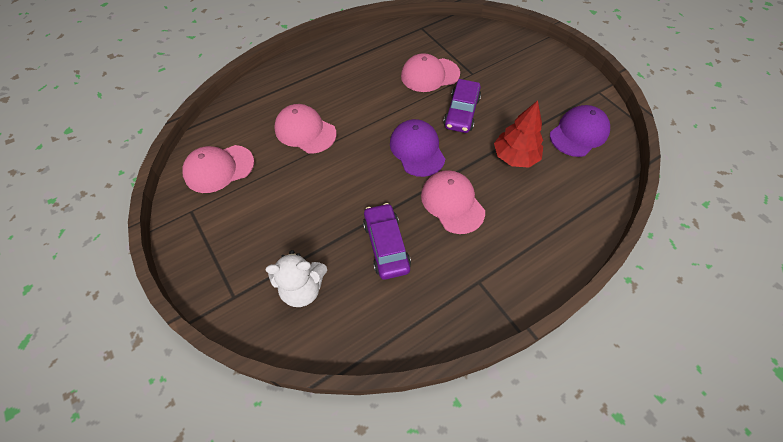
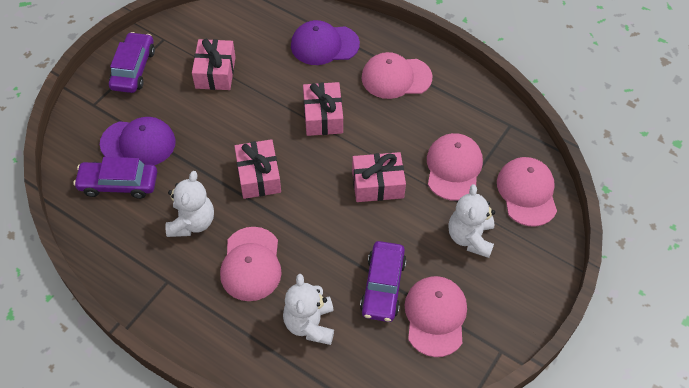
pink cap: 4 -> 5
pink gift: 0 -> 4
purple car: 2 -> 3
red tree: 1 -> 0
white teddy bear: 1 -> 3

